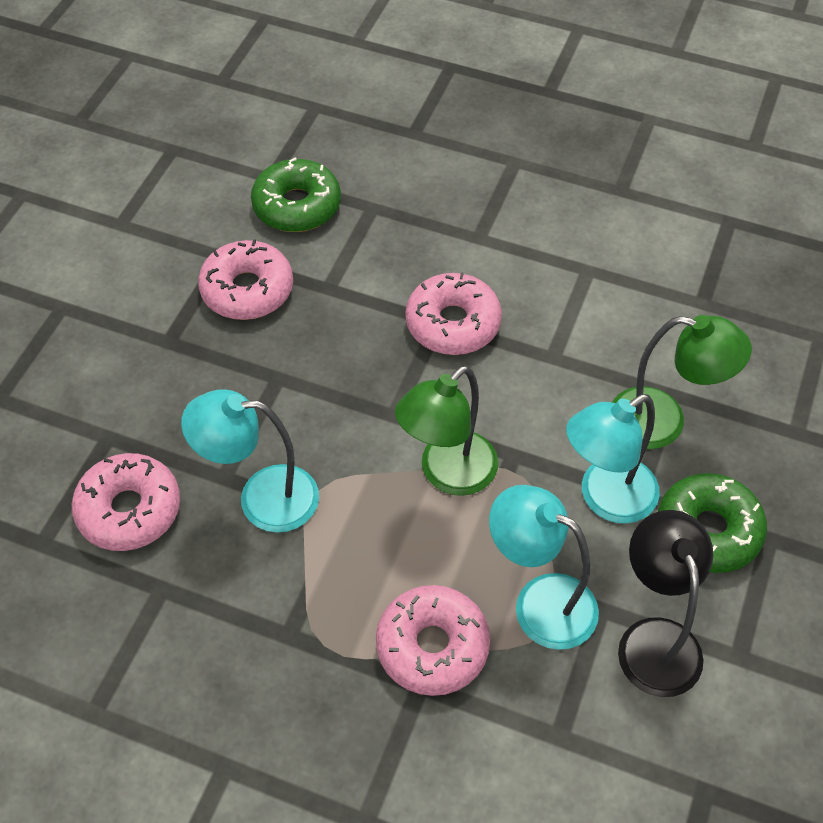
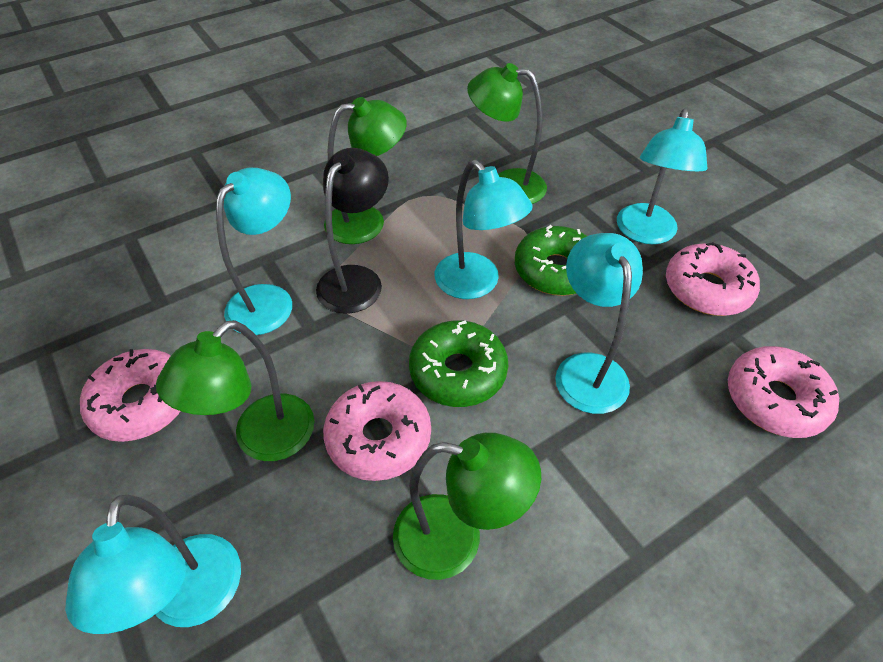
green lamp: 2 -> 4
turquoise lamp: 3 -> 5

